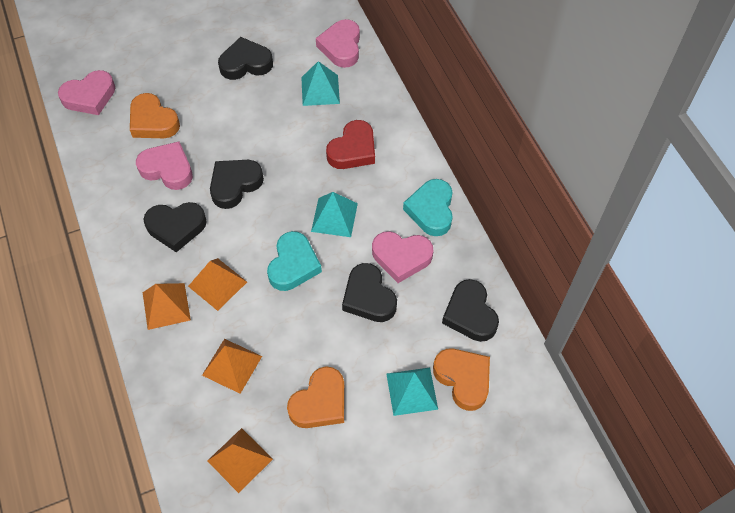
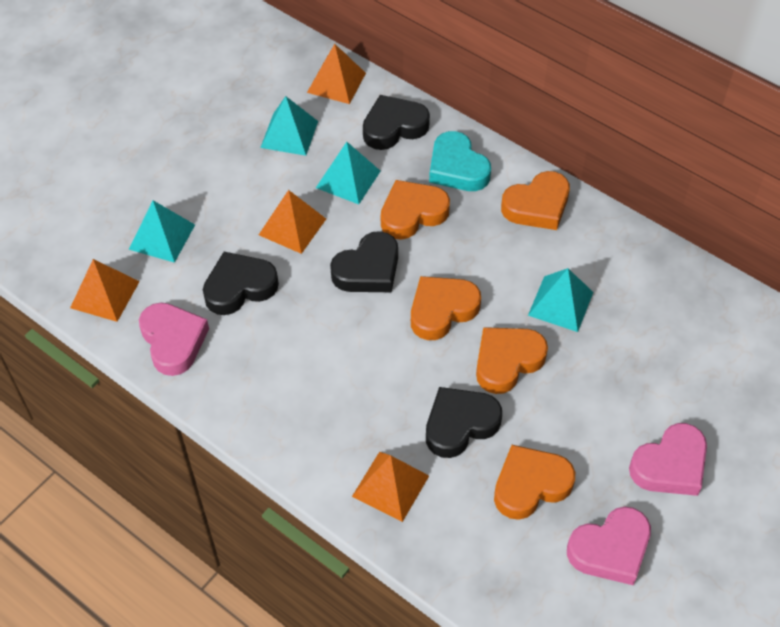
black heart: 5 -> 4
orange heart: 3 -> 5
pink heart: 4 -> 3
red heart: 1 -> 0
turquoise heart: 2 -> 1
turquoise pyramid: 3 -> 4

